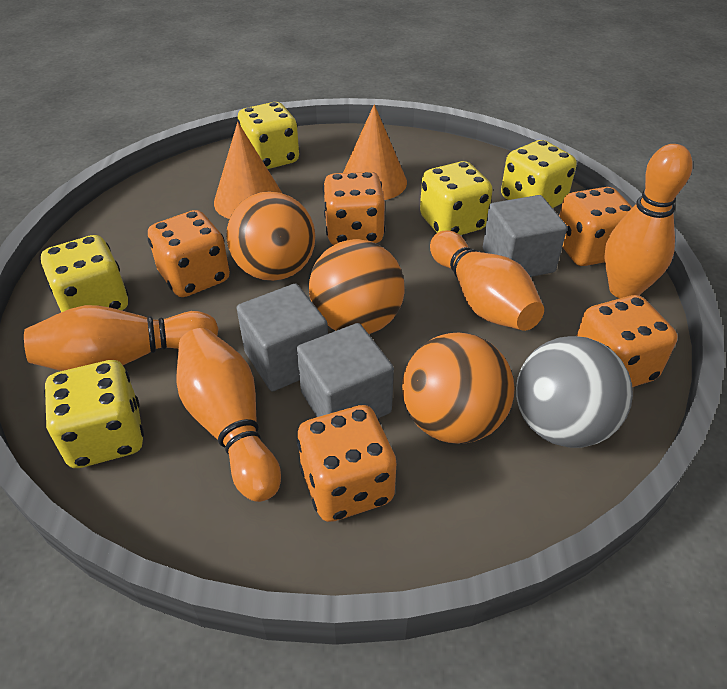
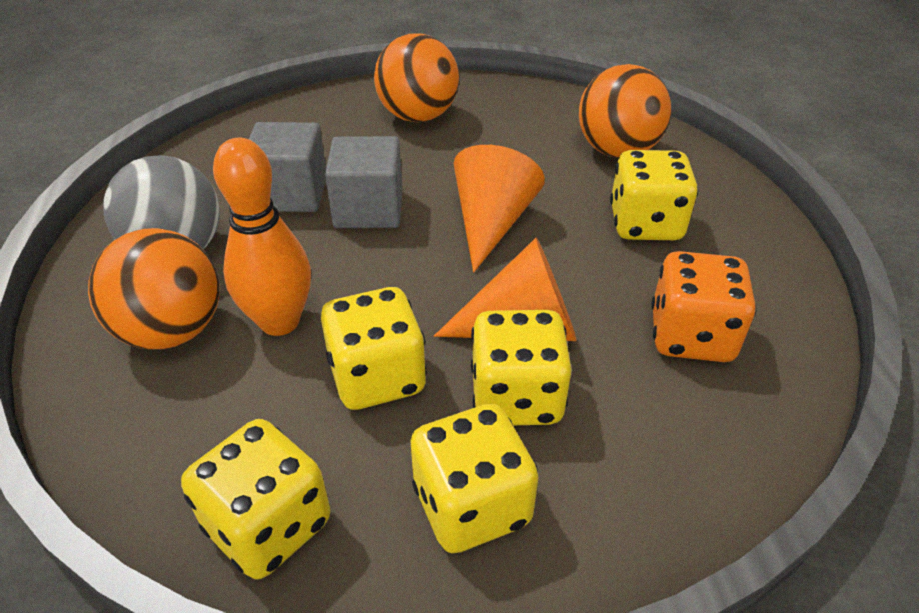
grey cube: 3 -> 2
orange bowling pin: 4 -> 1
orange dice: 5 -> 1

